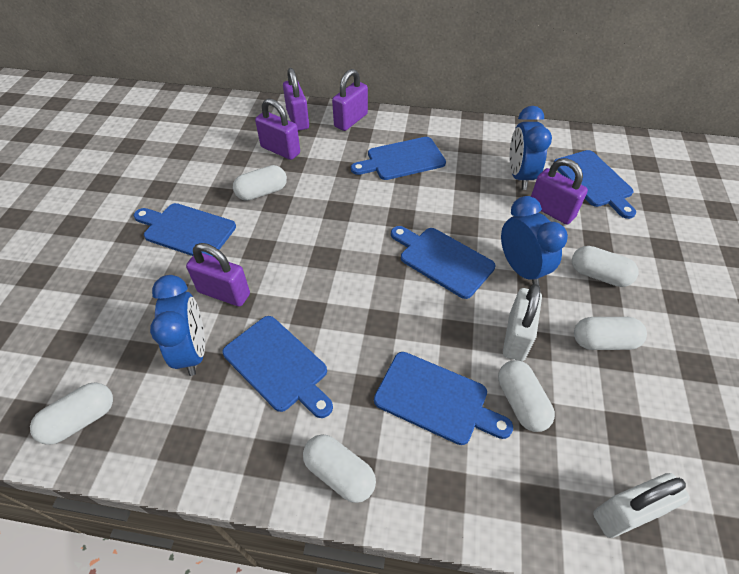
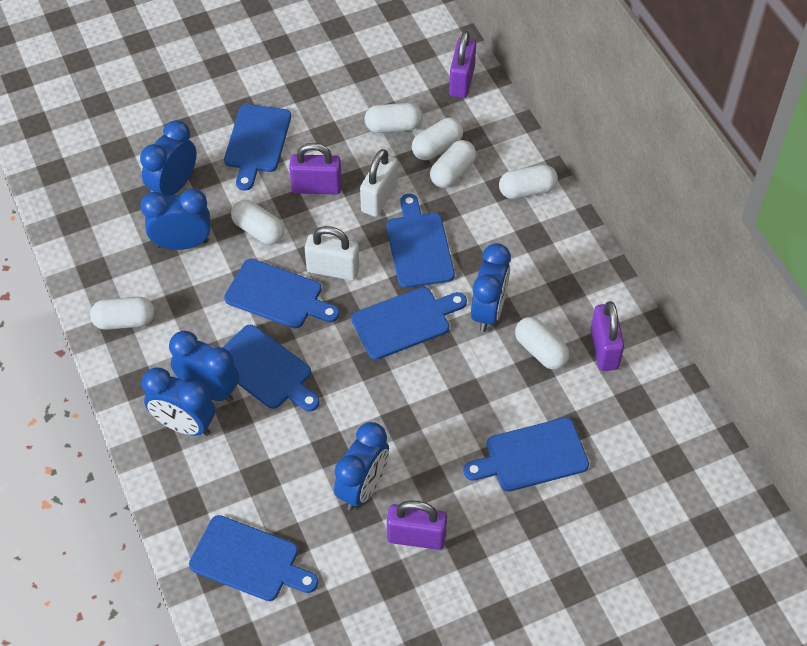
blue clock: 3 -> 6
blue cutting board: 6 -> 7
purple padlock: 5 -> 4
white capsule: 6 -> 7

